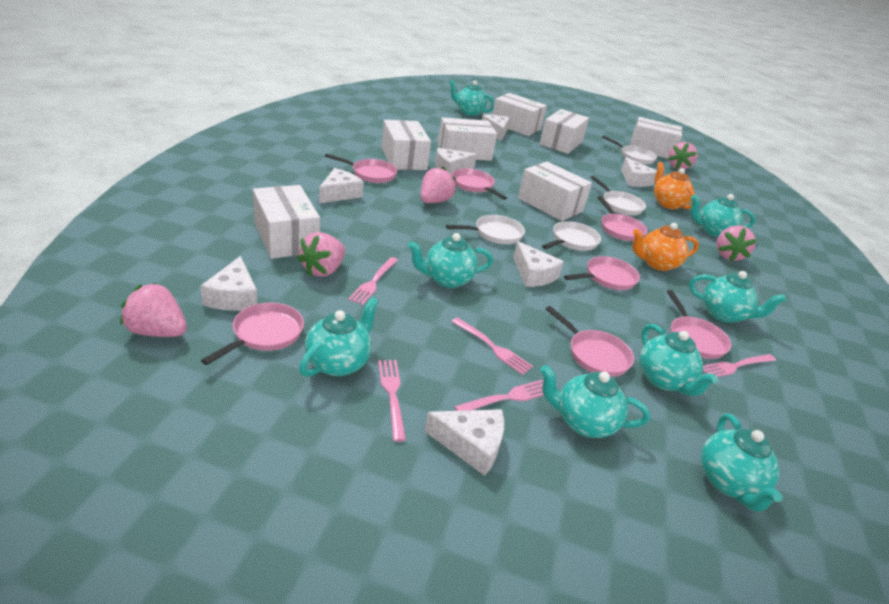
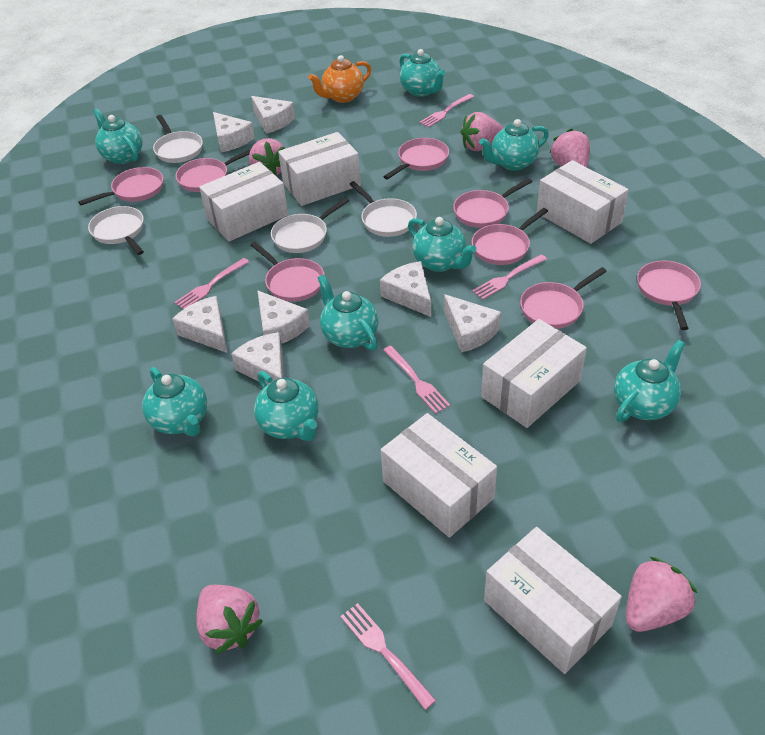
orange teapot: 2 -> 1
pink pan: 7 -> 8
white box: 7 -> 6

